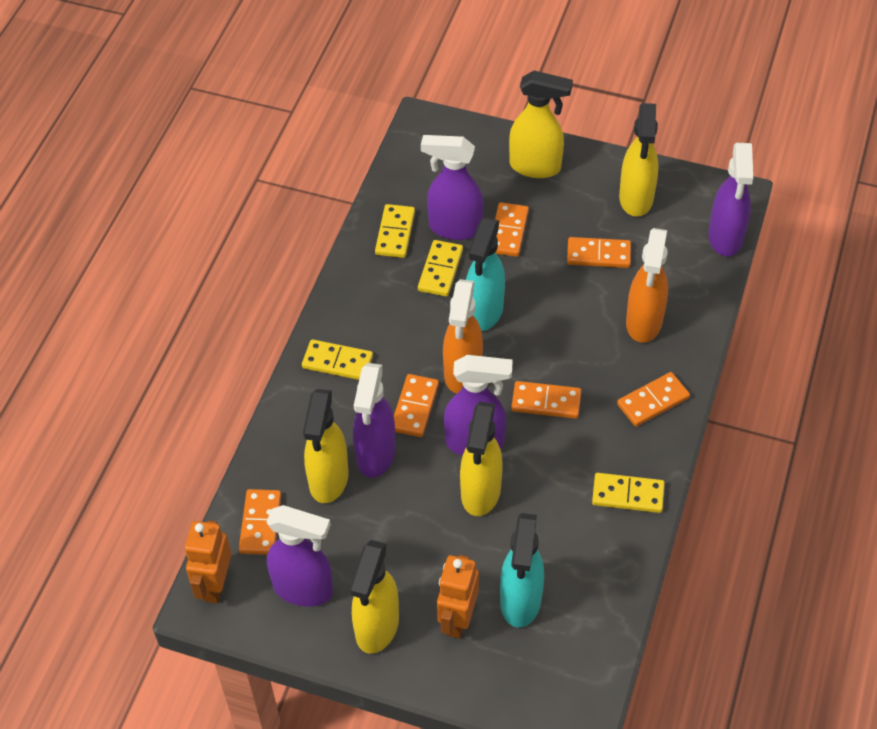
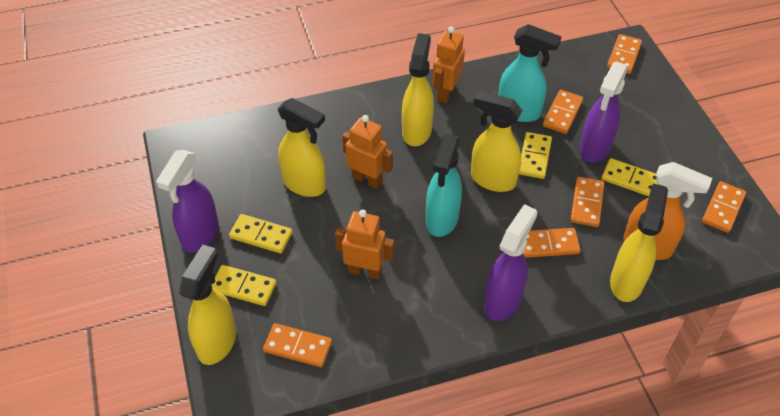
orange robot: 2 -> 3
orange spray bottle: 2 -> 1
purple spray bottle: 5 -> 3

